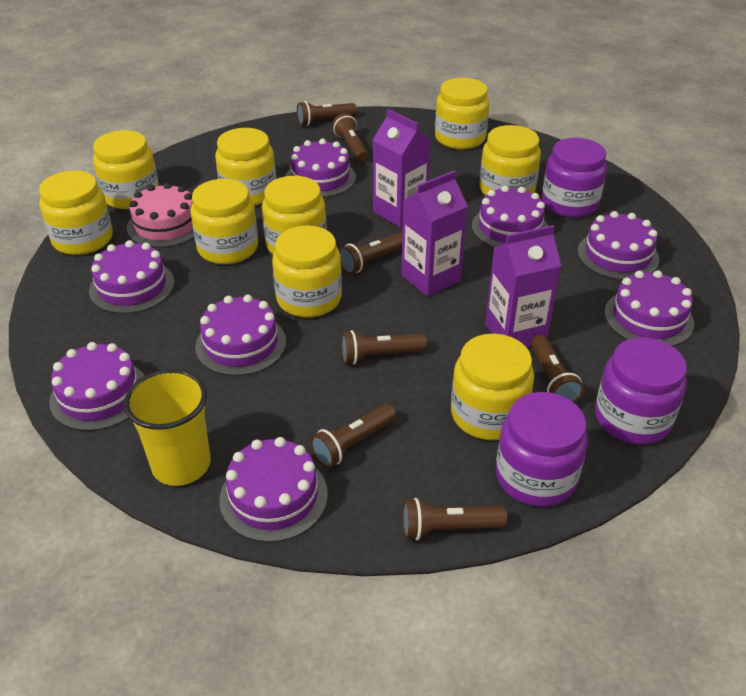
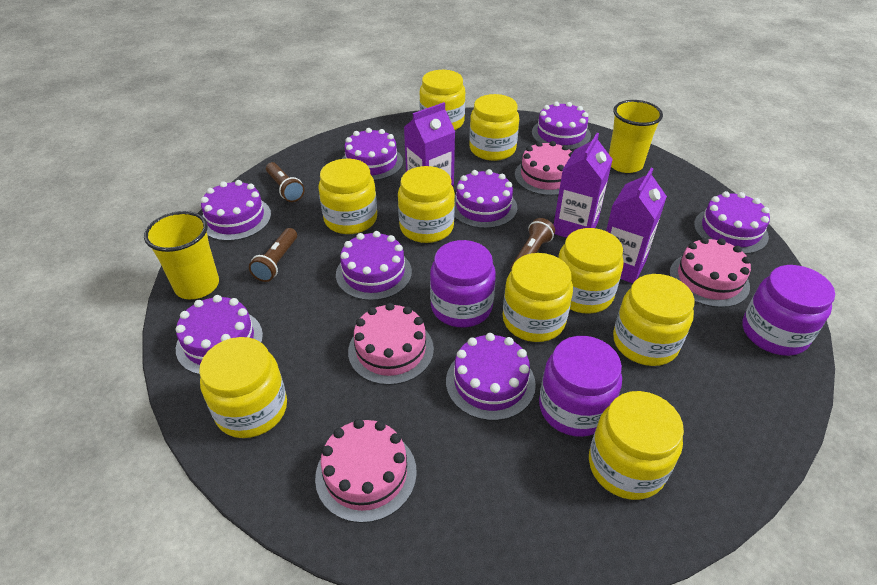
brown flashlight: 7 -> 3
pink cake: 1 -> 4
yellow cup: 1 -> 2

